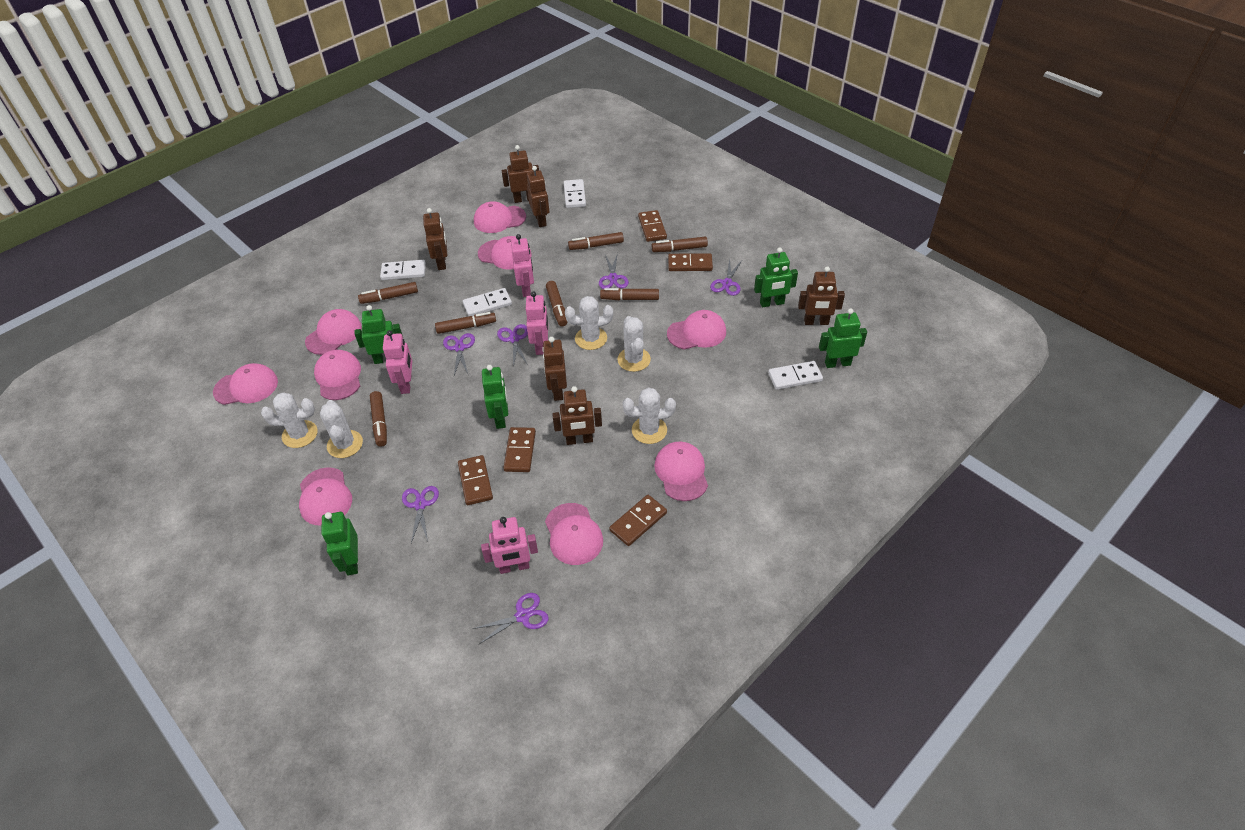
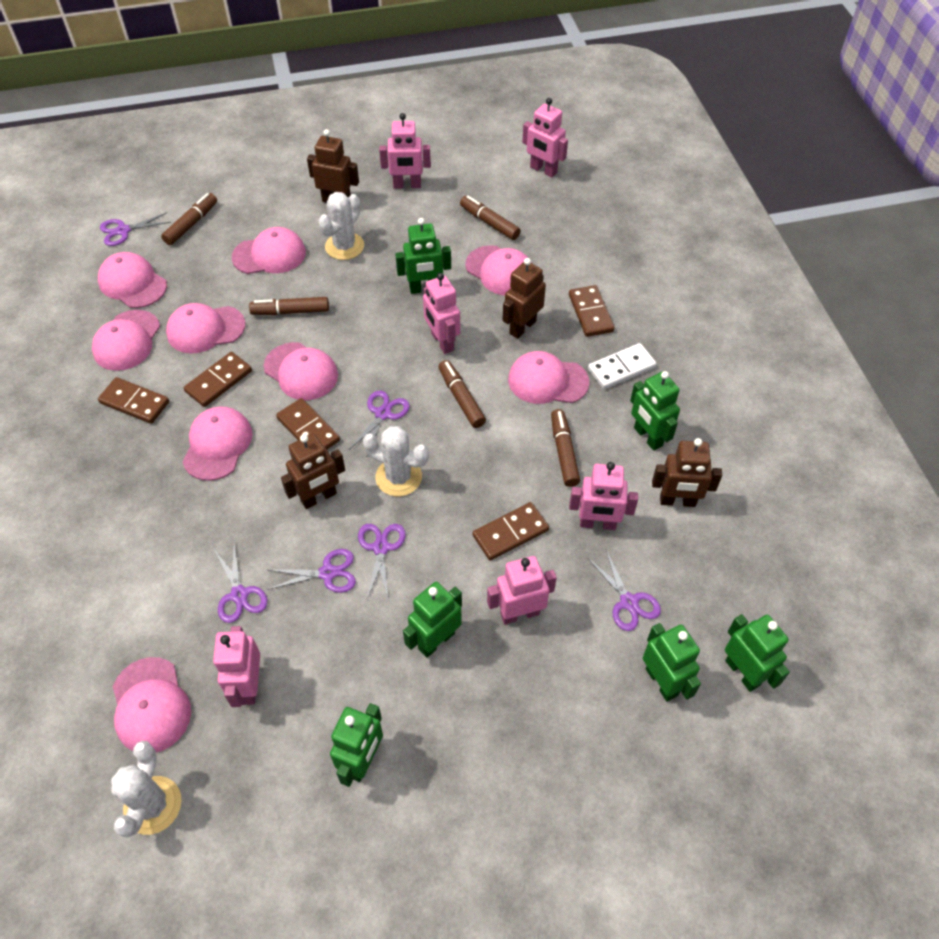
brown marker: 7 -> 5
brown robot: 6 -> 4
green robot: 5 -> 6
pink robot: 4 -> 6
white cactus: 5 -> 3
white domino: 4 -> 1

